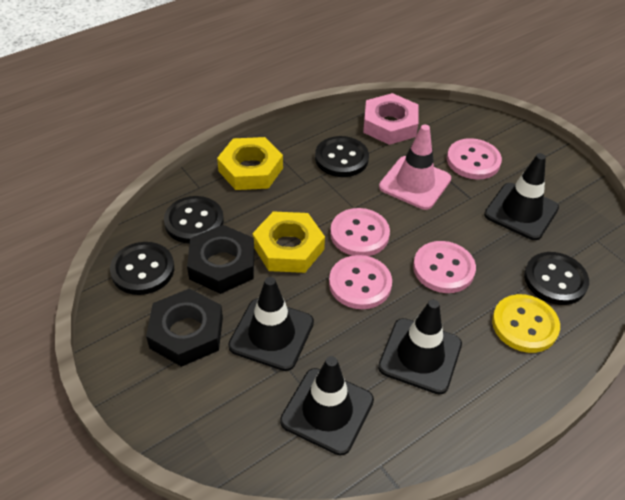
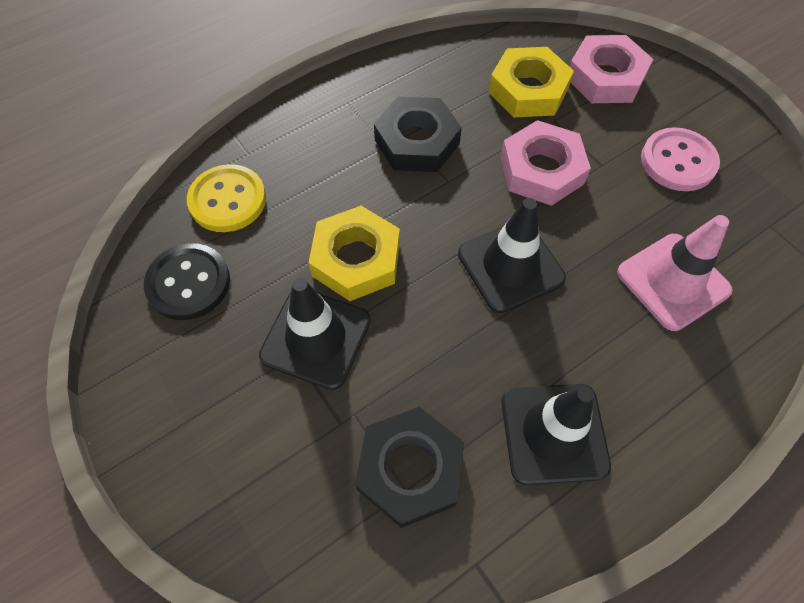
black button: 4 -> 1
black traffic cone: 4 -> 3
pink button: 4 -> 1
pink nut: 1 -> 2

